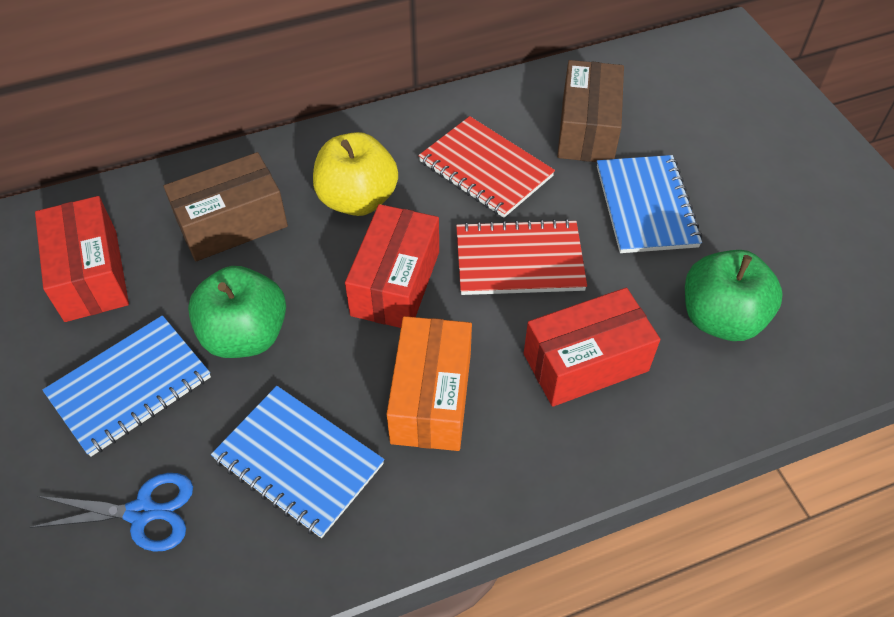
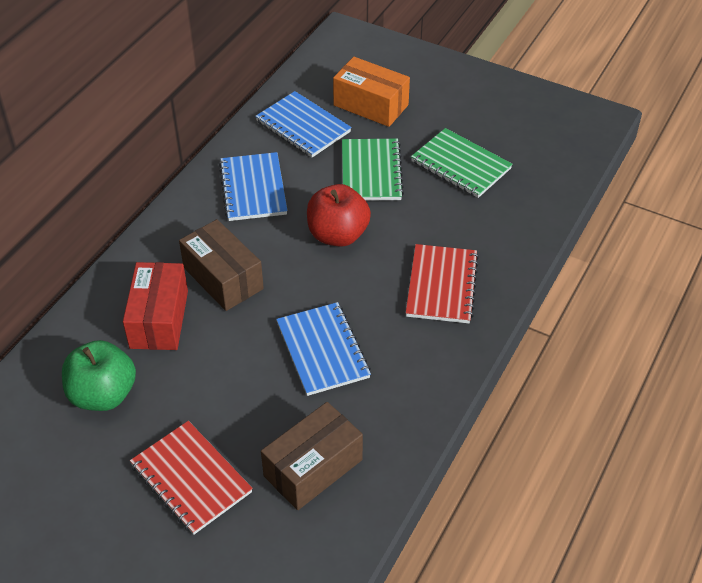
blue scissors: 1 -> 0
green apple: 2 -> 1
green notebook: 0 -> 2
red apple: 0 -> 1
red box: 3 -> 1
yellow apple: 1 -> 0

